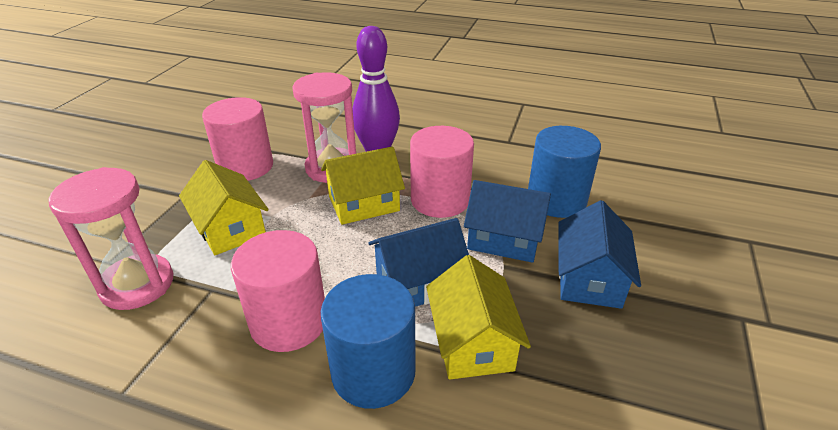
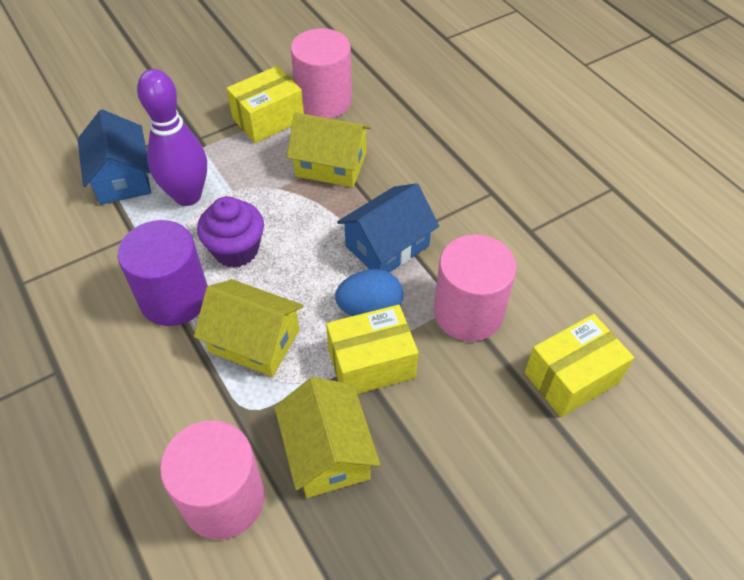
blue cylinder: 2 -> 0
blue egg: 0 -> 1
blue house: 3 -> 2
pink hourglass: 2 -> 0
purple cupcake: 0 -> 1
purple cylinder: 0 -> 1
yellow box: 0 -> 3

